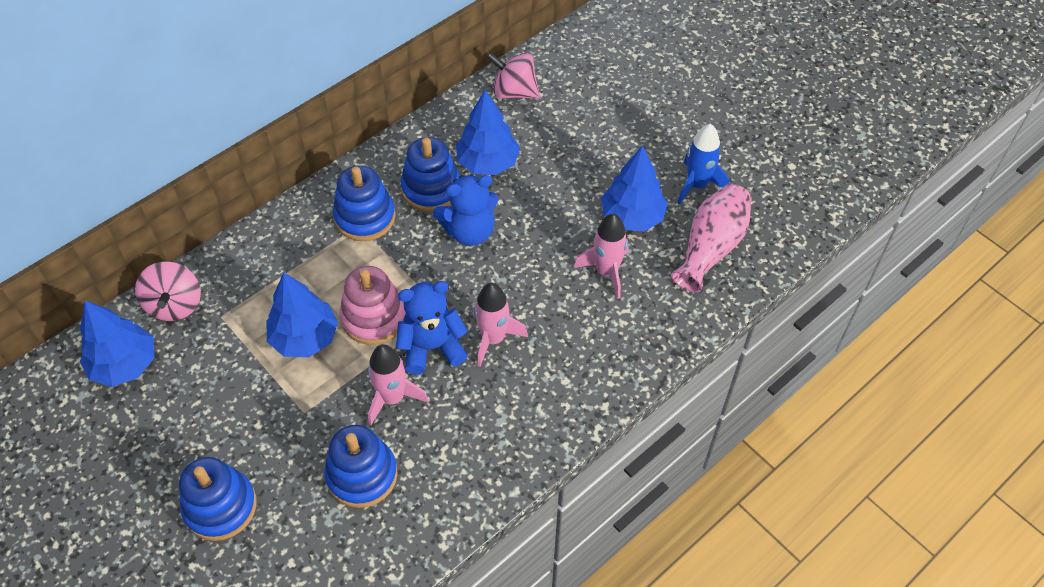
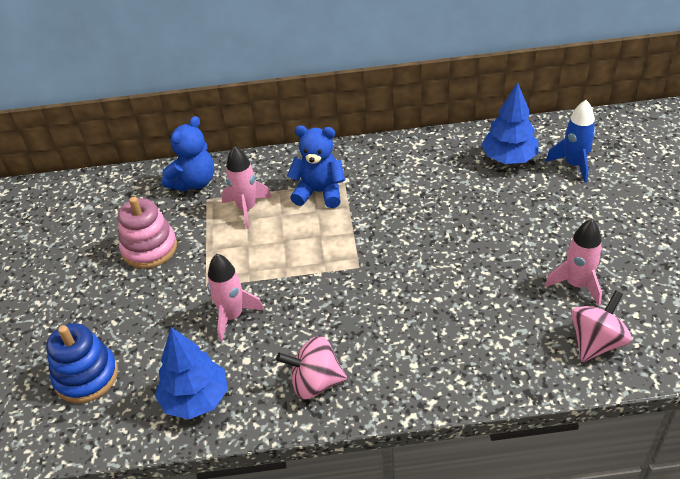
blue stacking toy: 4 -> 1
blue tree: 4 -> 2
pink vase: 1 -> 0

